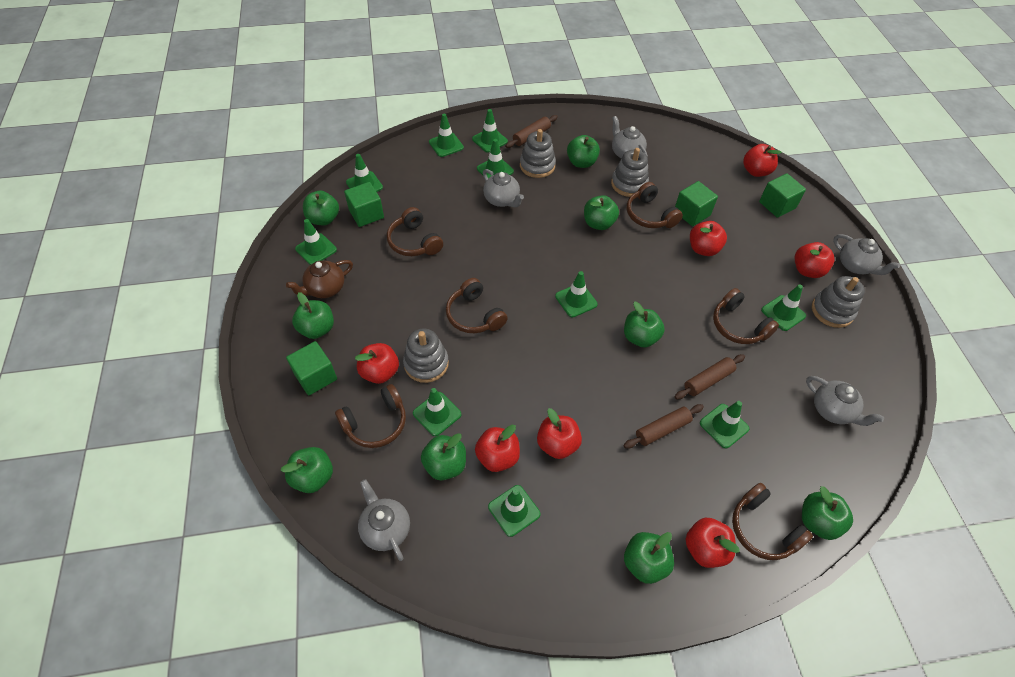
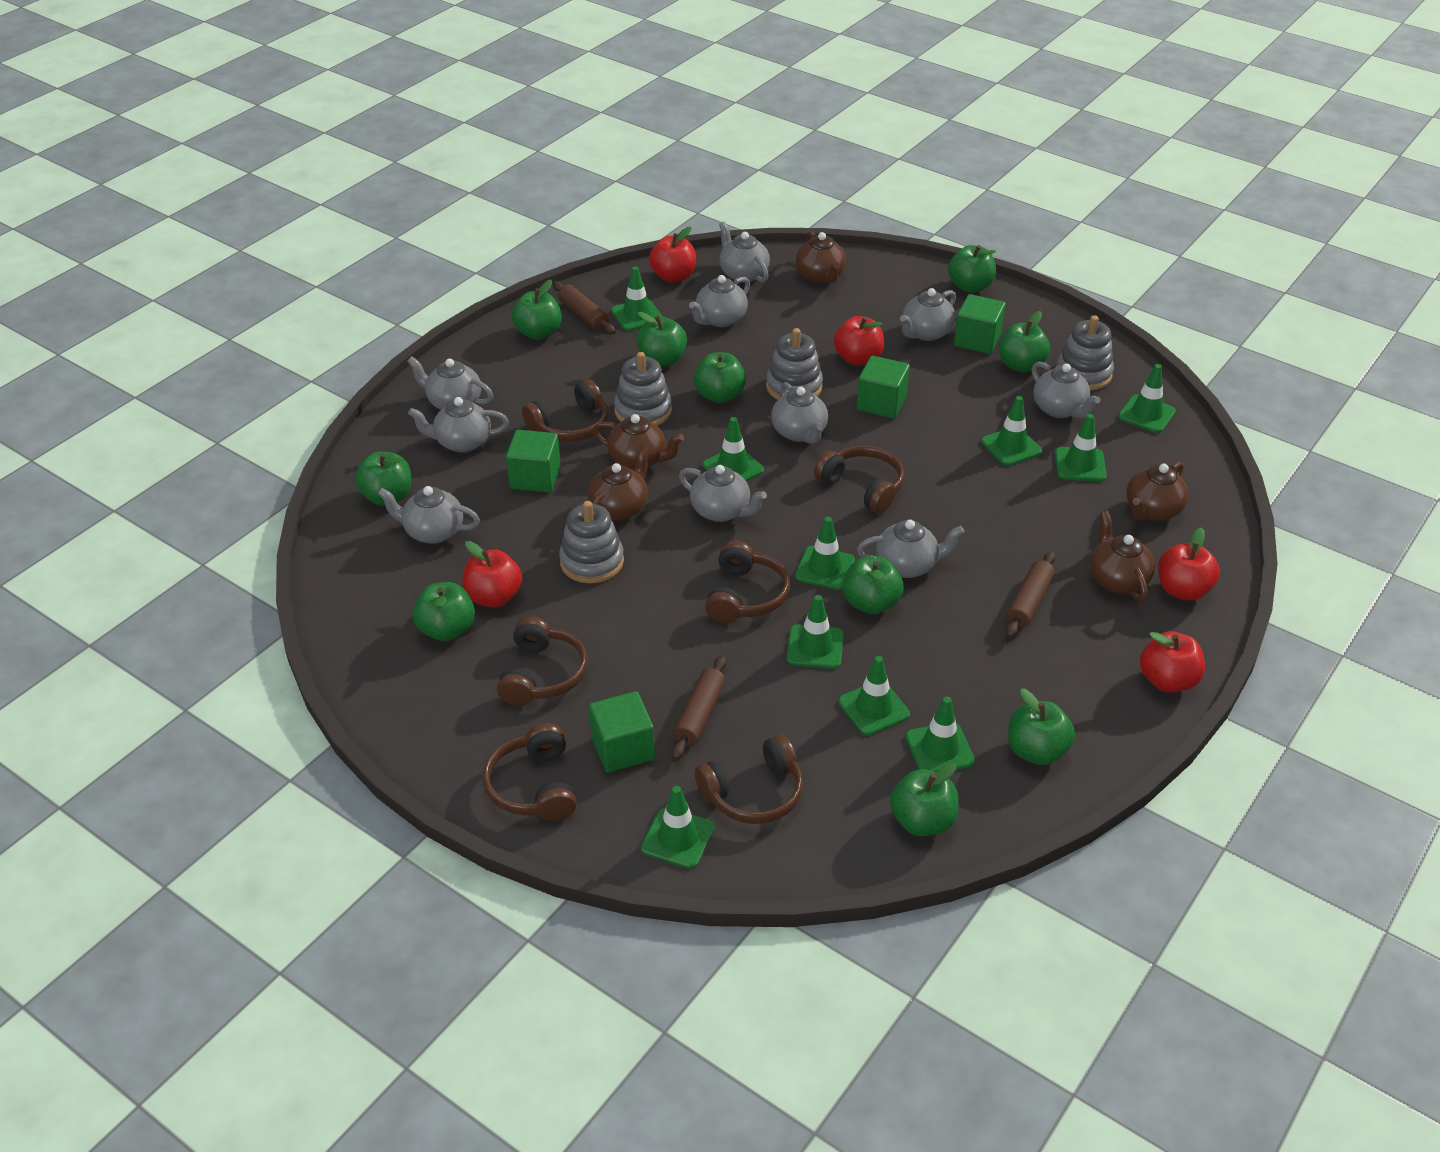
brown teapot: 1 -> 5
green apple: 9 -> 10
grey teapot: 5 -> 10
red apple: 7 -> 5

